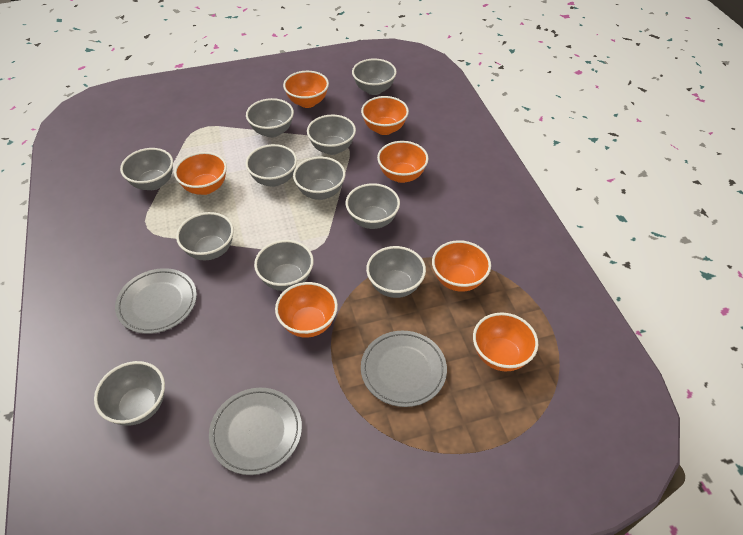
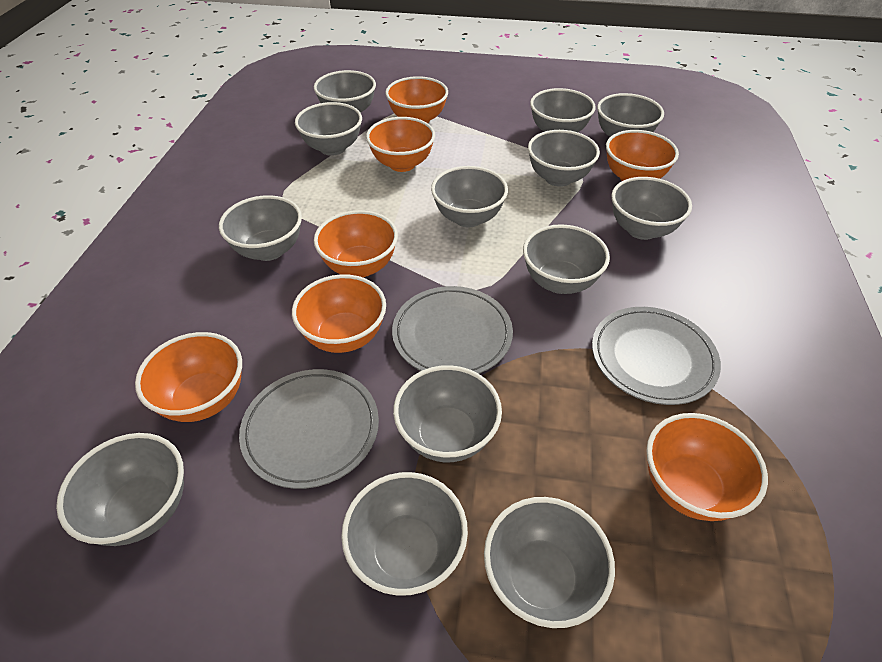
grey bowl: 11 -> 13

